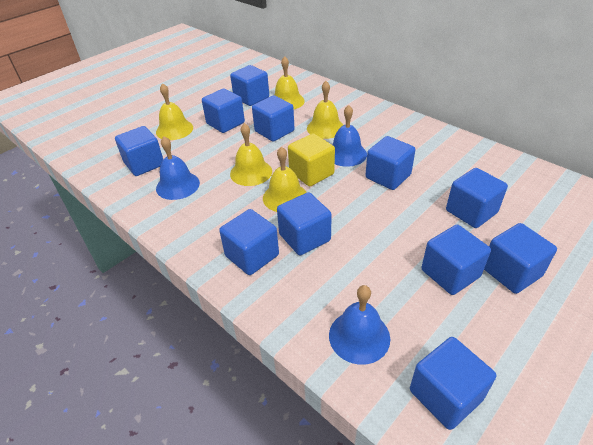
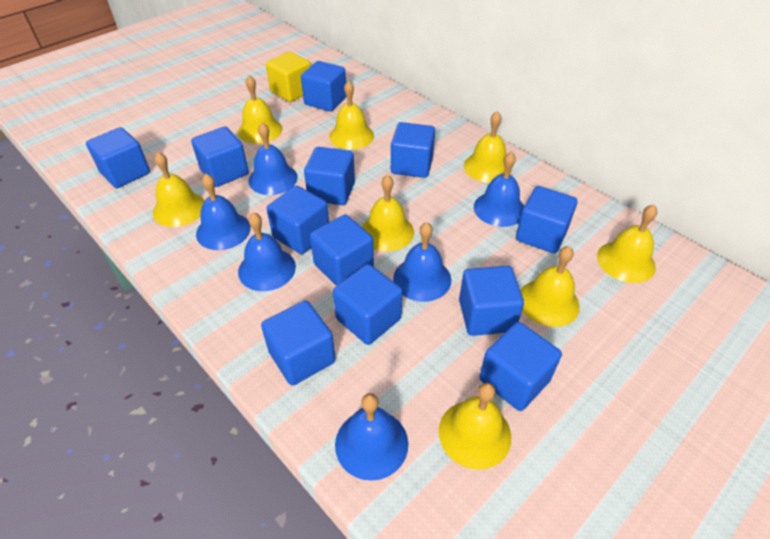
blue bell: 3 -> 6
blue cube: 11 -> 12
yellow bell: 5 -> 8

